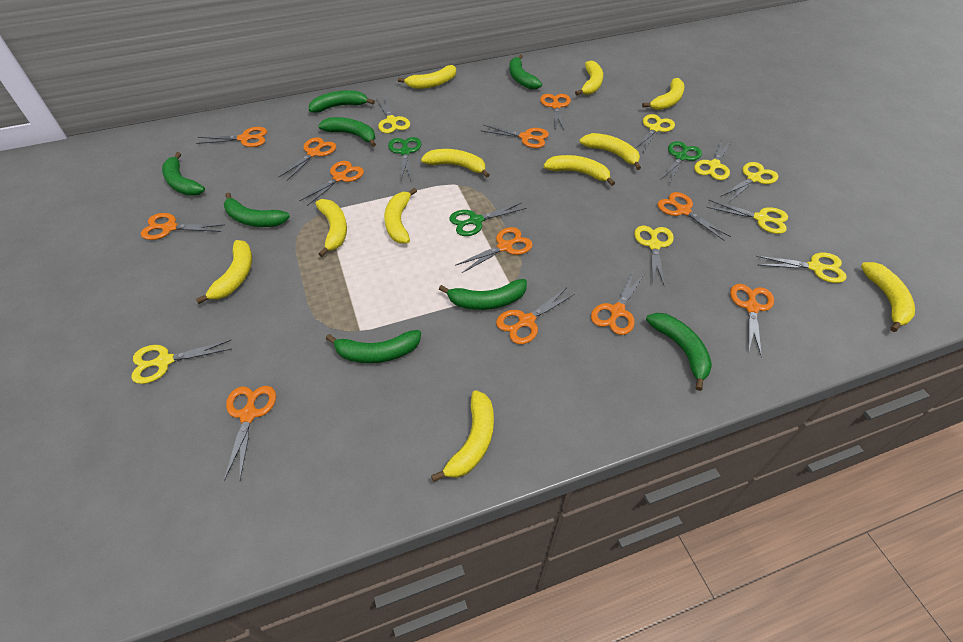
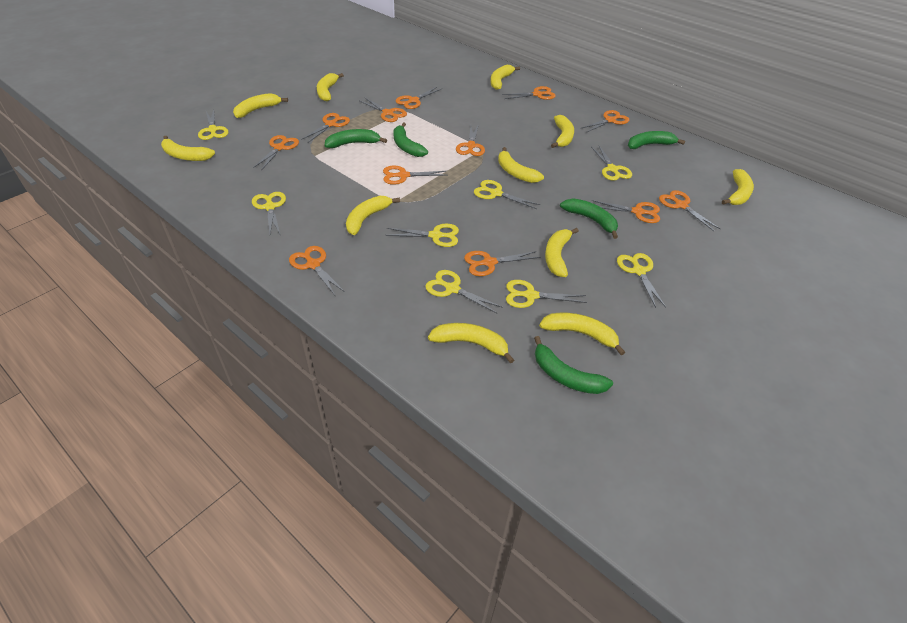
green banana: 8 -> 5
green scissors: 3 -> 0

